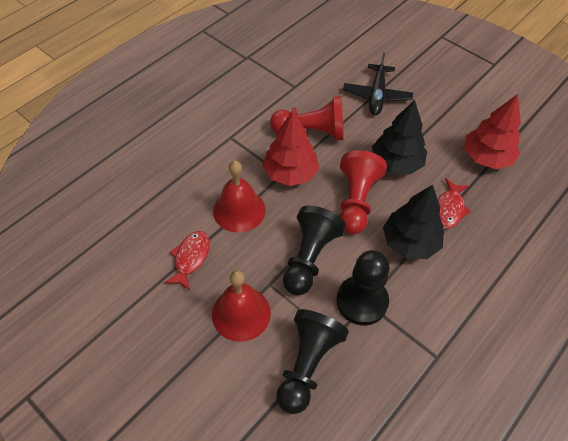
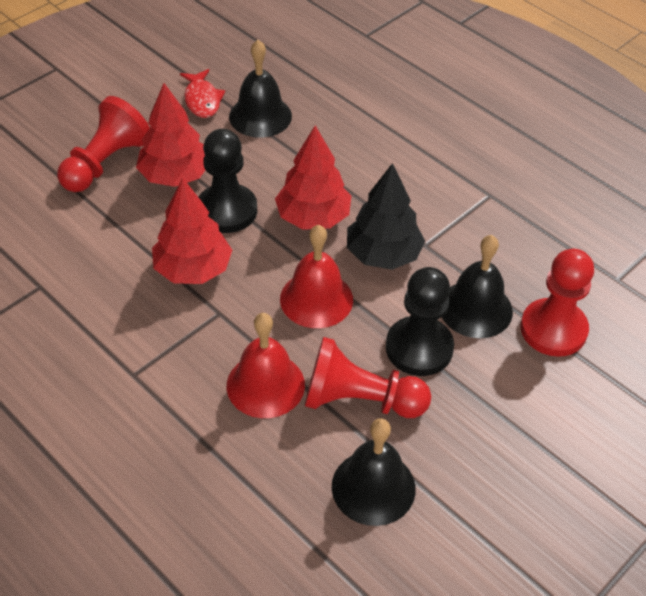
black bell: 0 -> 3
black pawn: 3 -> 2
black plane: 1 -> 0
black tree: 2 -> 1
red fish: 2 -> 1
red pawn: 2 -> 3
red tree: 2 -> 3

